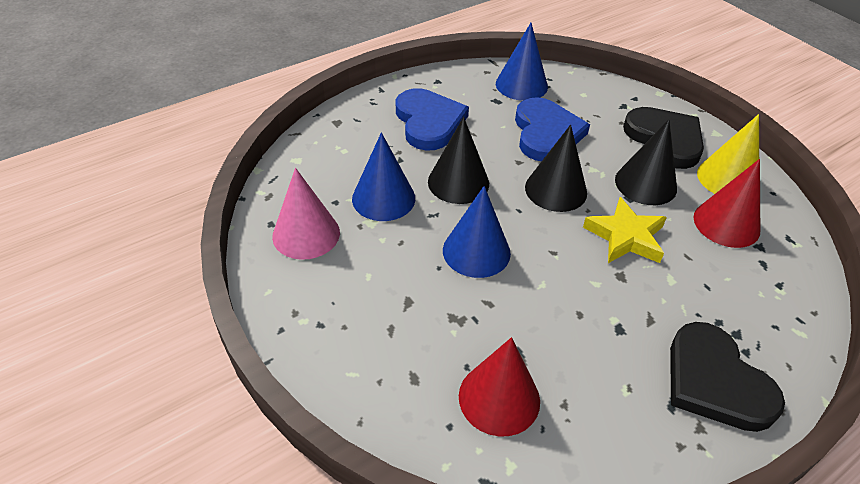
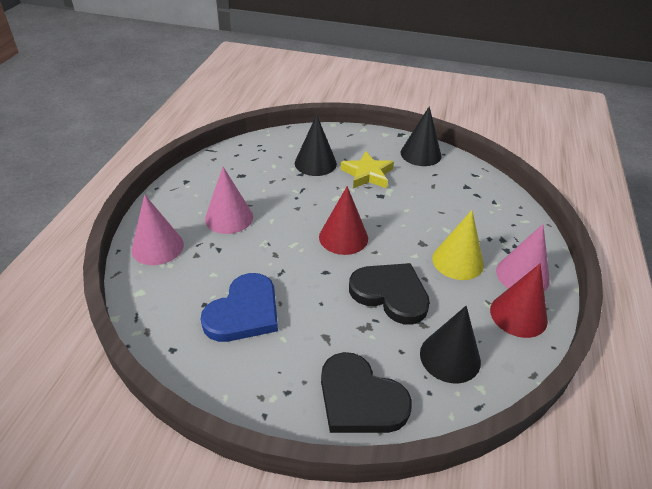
blue cone: 3 -> 0
blue heart: 2 -> 1
pink cone: 1 -> 3

